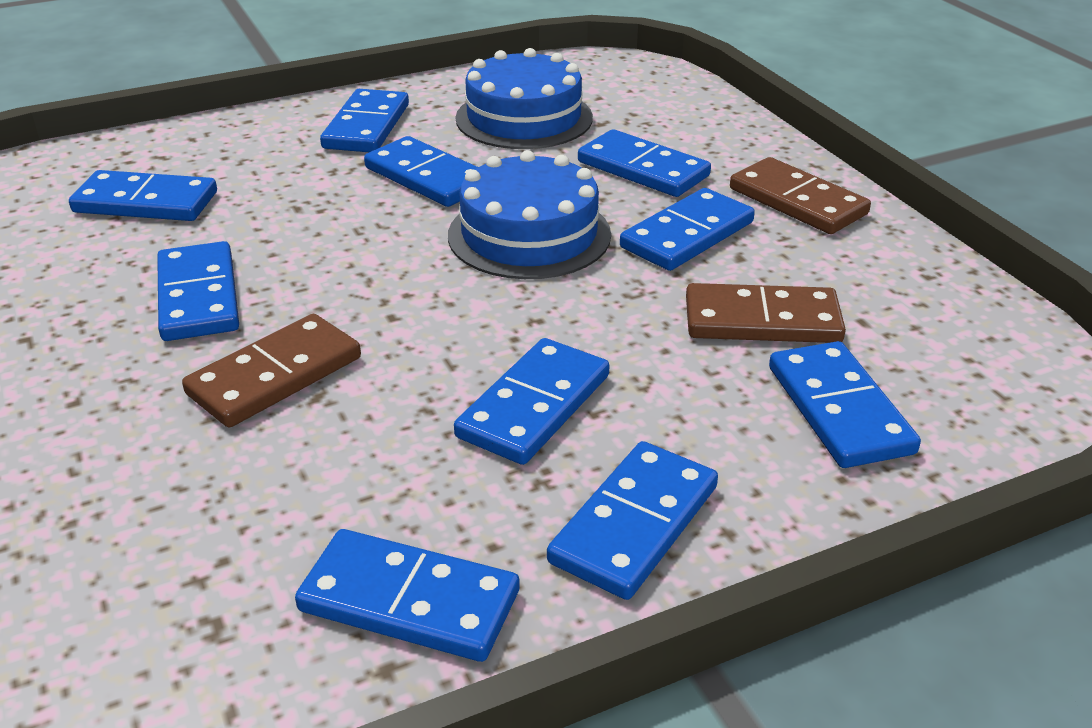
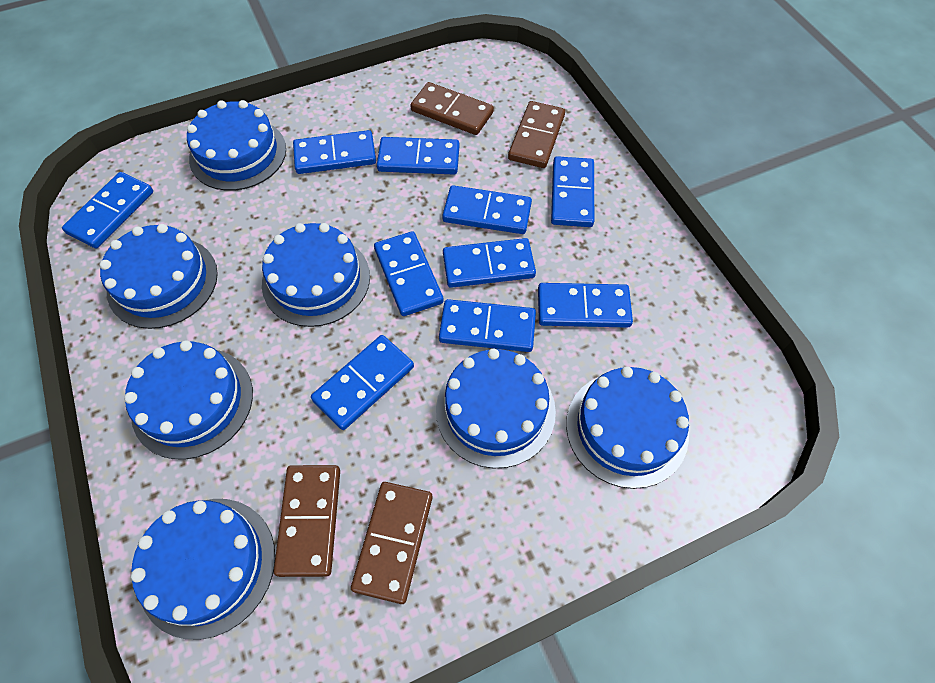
blue cake: 2 -> 7
brown domino: 3 -> 4

